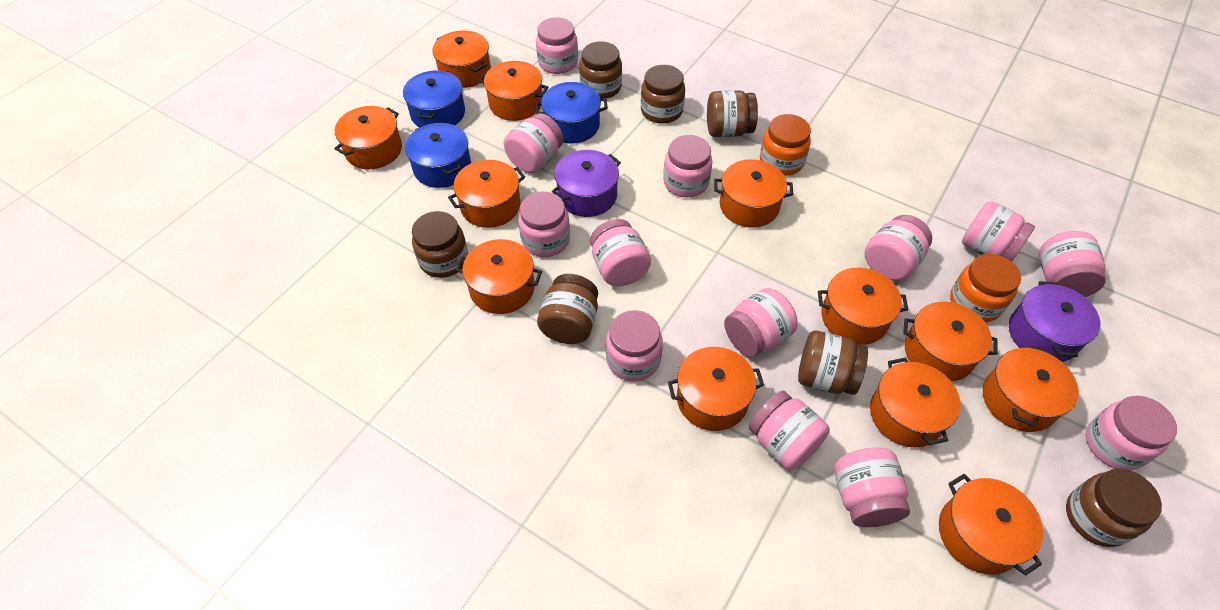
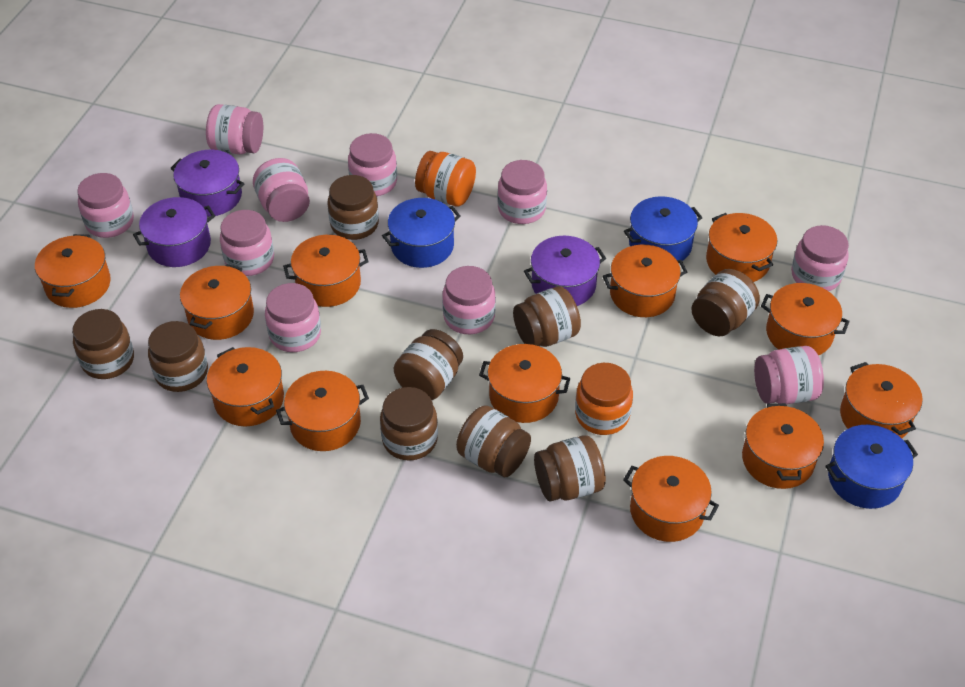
brown jar: 7 -> 9
pink jar: 13 -> 10
purple pot: 2 -> 3

